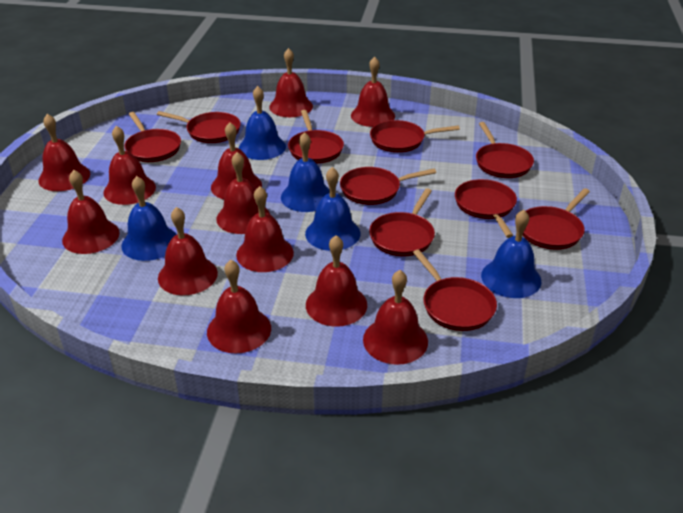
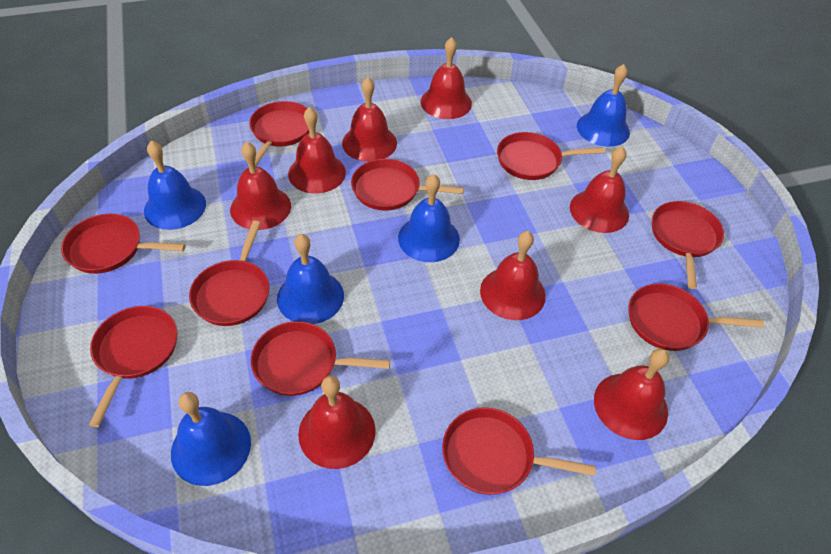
red bell: 12 -> 8

